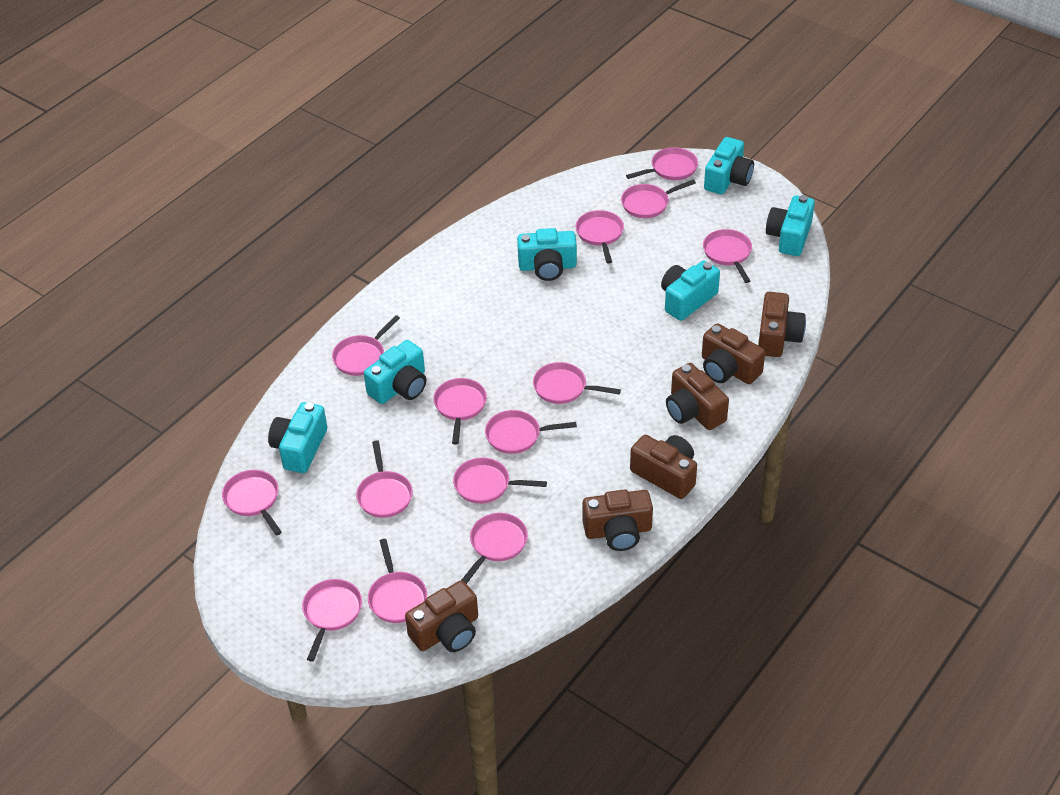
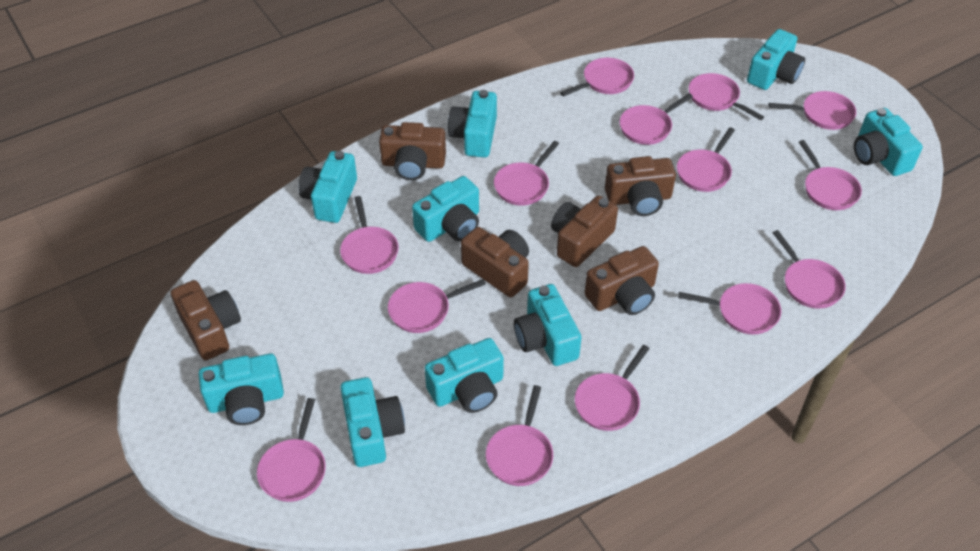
turquoise camera: 6 -> 9

